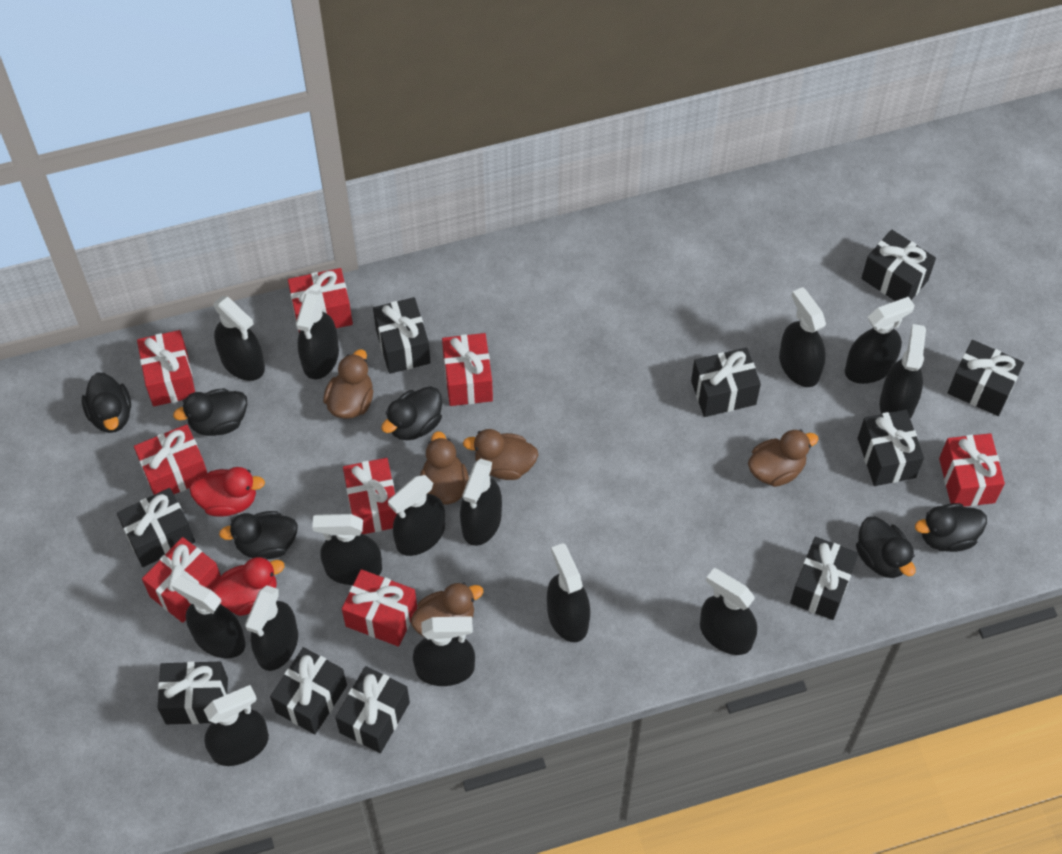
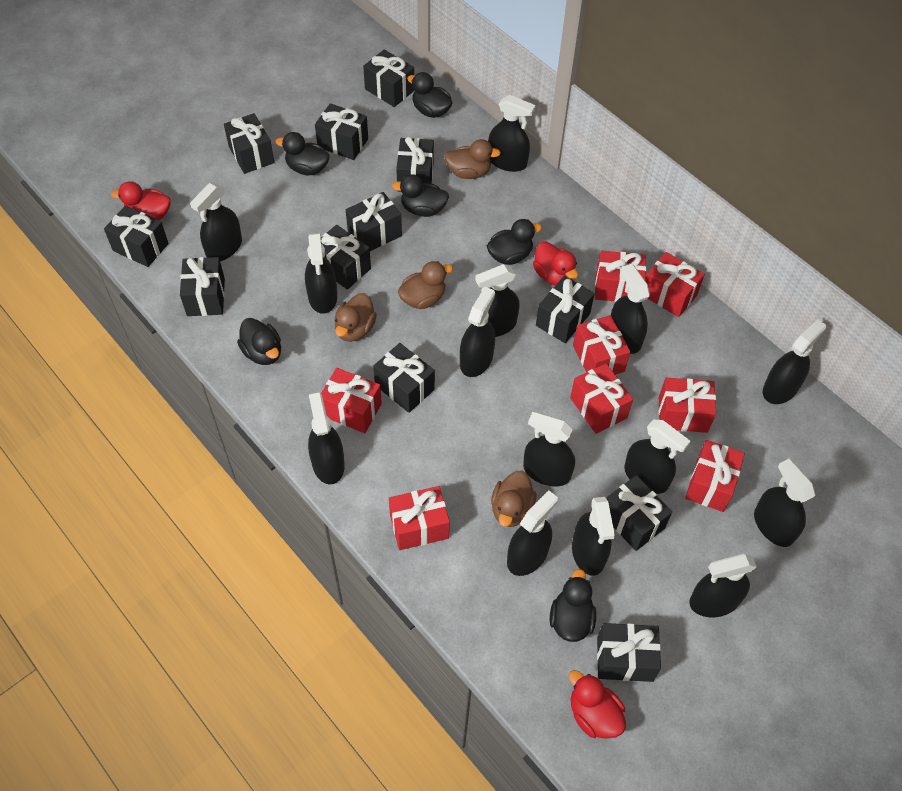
black gift: 10 -> 12
brown duck: 5 -> 4
red duck: 2 -> 3

